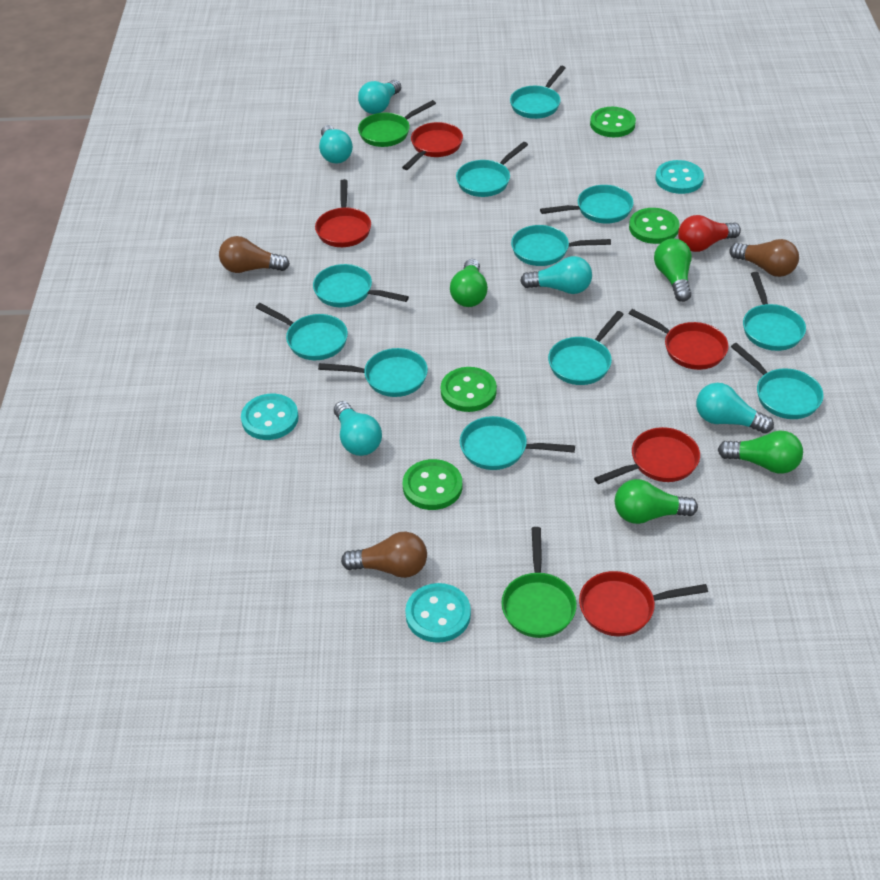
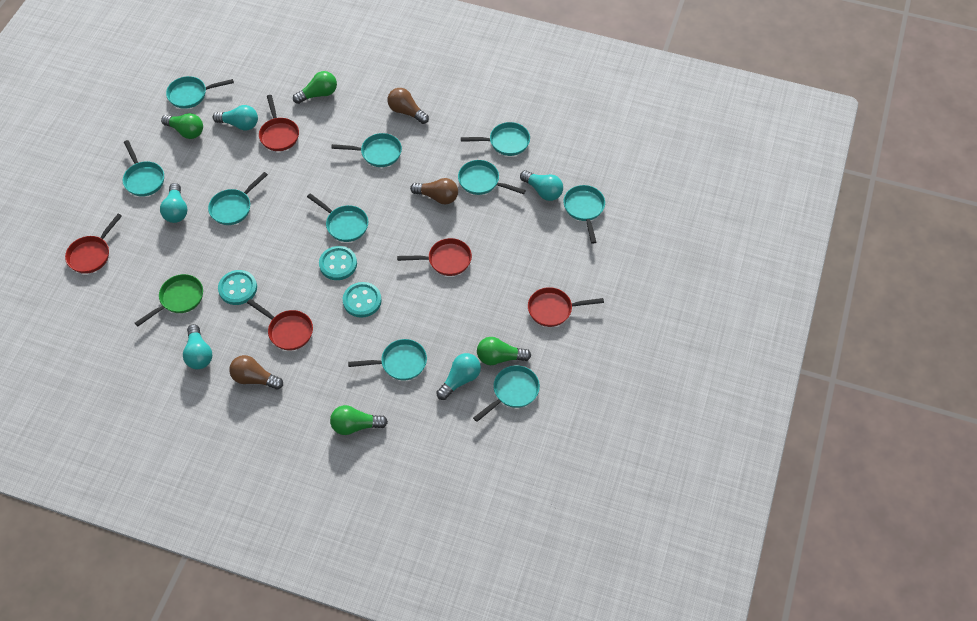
green button: 4 -> 0
green pan: 2 -> 1
red light bulb: 1 -> 0
turquoise pan: 11 -> 10

